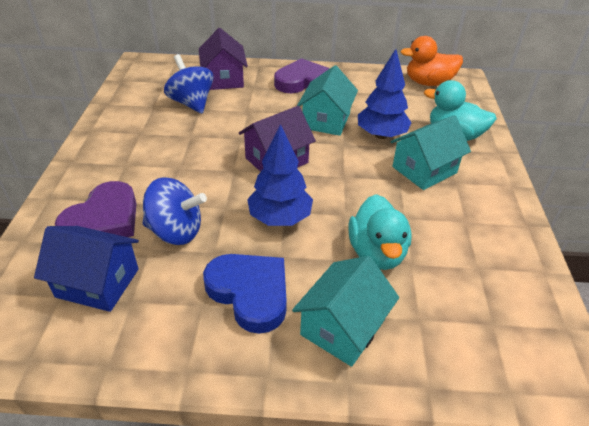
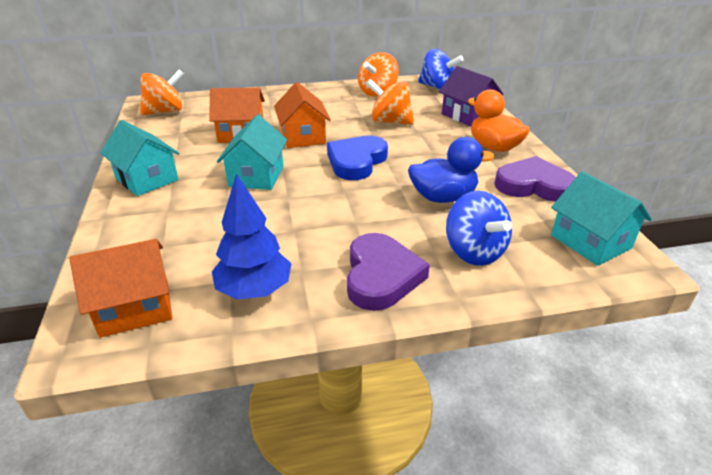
blue duck: 0 -> 1
blue house: 1 -> 0
blue tree: 2 -> 1
orange house: 0 -> 3
orange spinning top: 0 -> 3
purple house: 2 -> 1
turquoise duck: 2 -> 0

